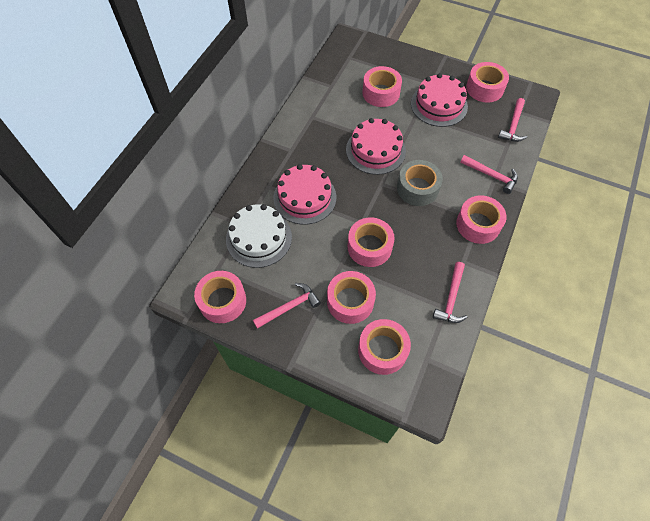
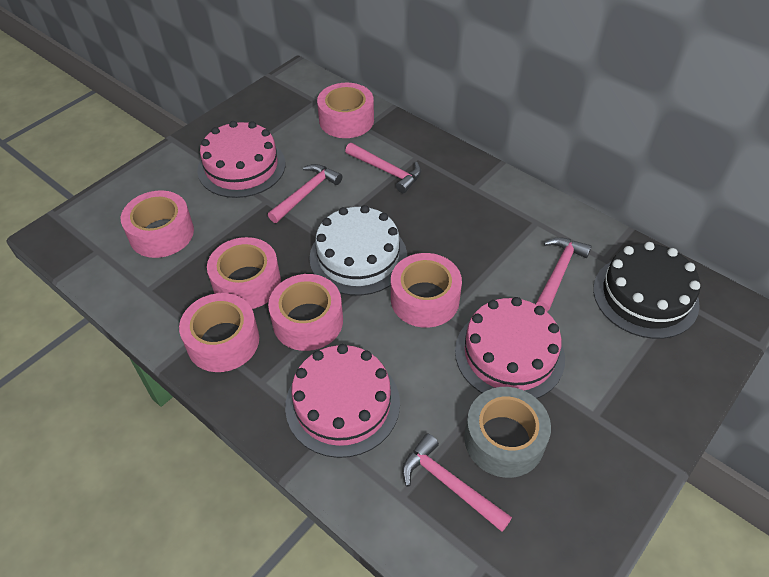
black cake: 0 -> 1
pink tape: 7 -> 6

